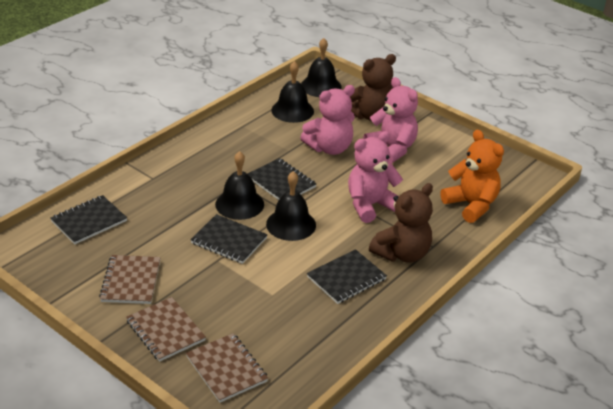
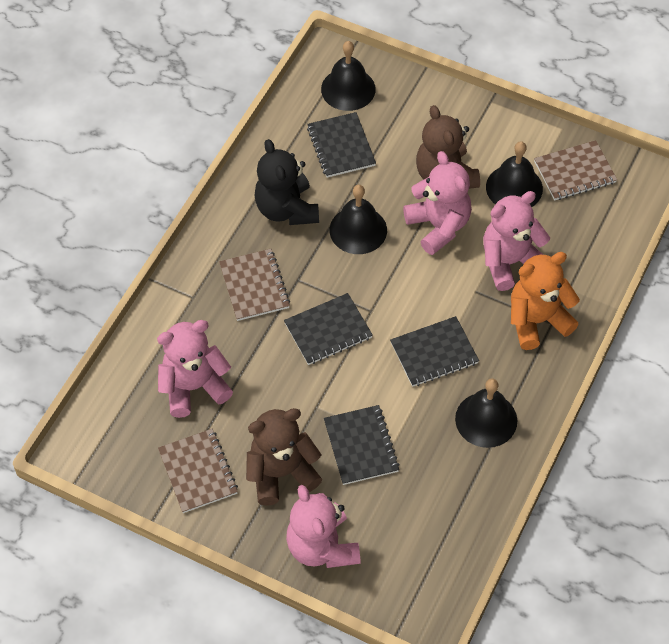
black teddy bear: 0 -> 1
pink teddy bear: 3 -> 4

